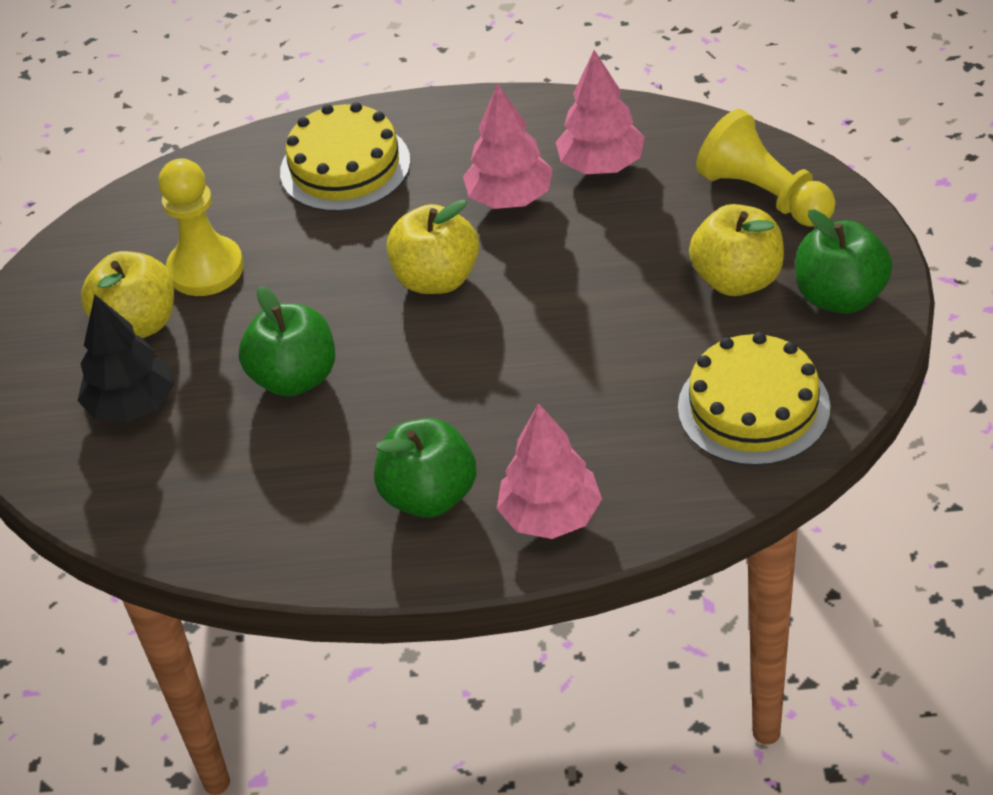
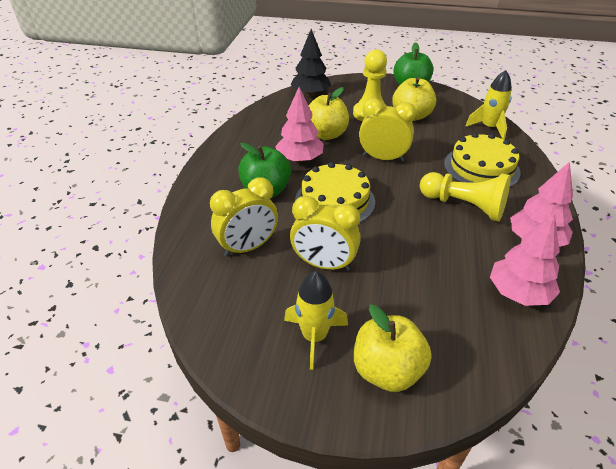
green apple: 3 -> 2
yellow clock: 0 -> 3
yellow rocket: 0 -> 2

